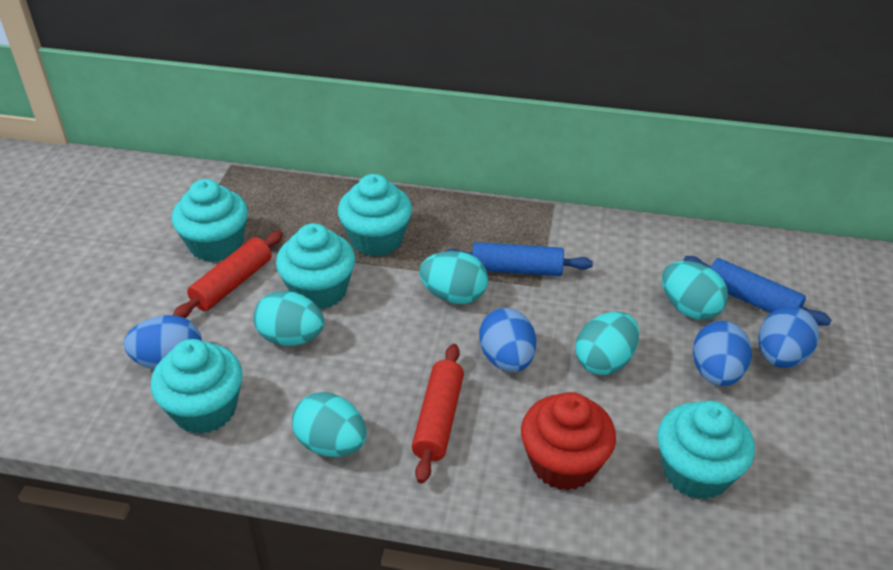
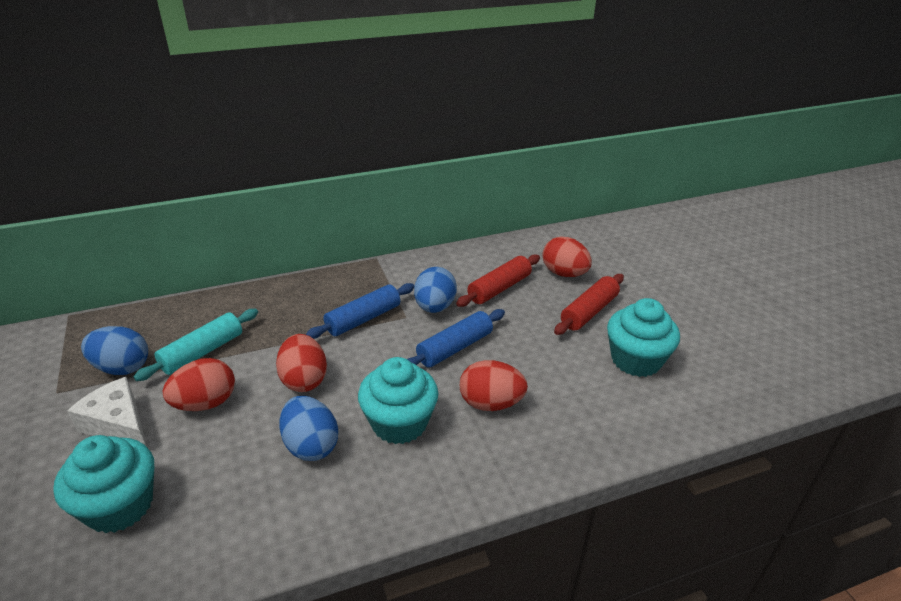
blue egg: 4 -> 3
red cupcake: 1 -> 0
red egg: 0 -> 4
turquoise cupcake: 5 -> 3
turquoise egg: 5 -> 0
turquoise rolling pin: 0 -> 1
white cheese: 0 -> 1

